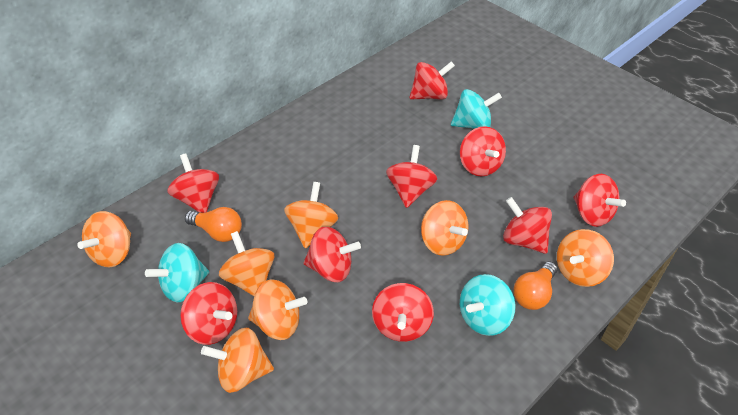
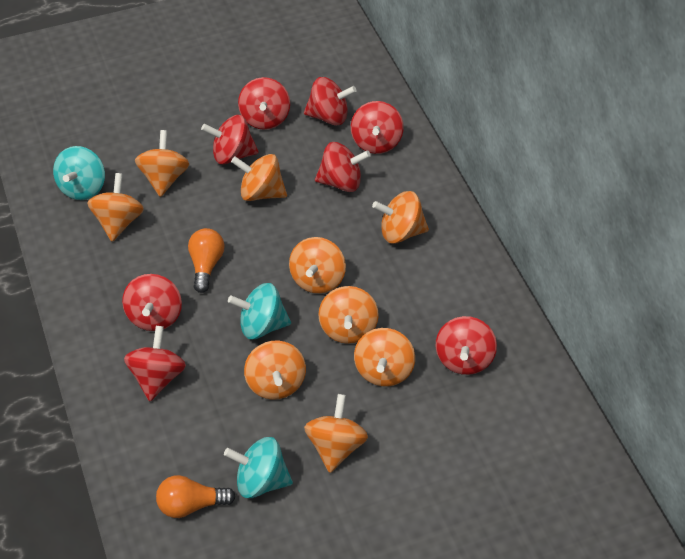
orange spinning top: 7 -> 9
red spinning top: 9 -> 8

